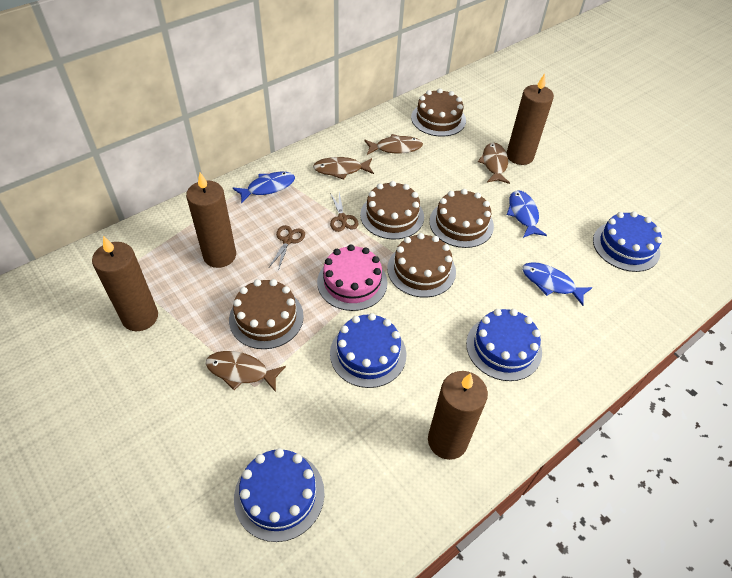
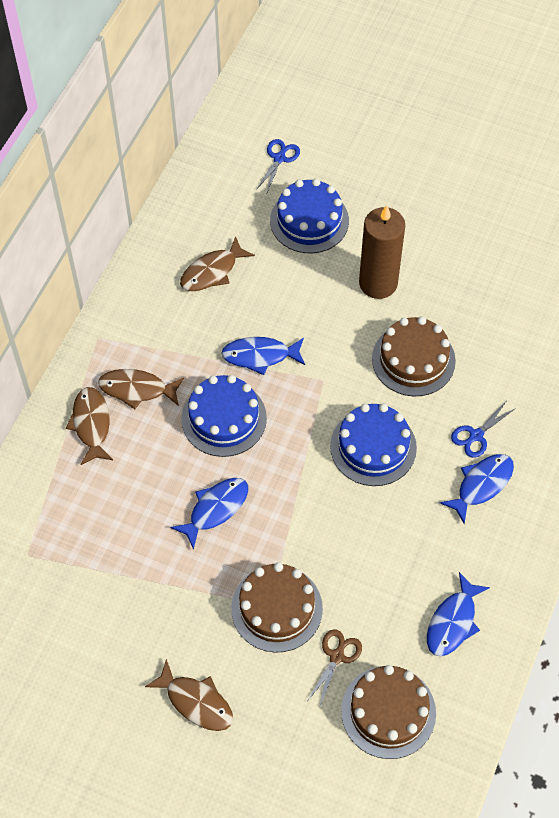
blue cake: 4 -> 3
blue fish: 3 -> 4
blue scissors: 0 -> 2
brown cake: 5 -> 3
brown candle: 4 -> 1
brown scissors: 2 -> 1
pink cake: 1 -> 0

